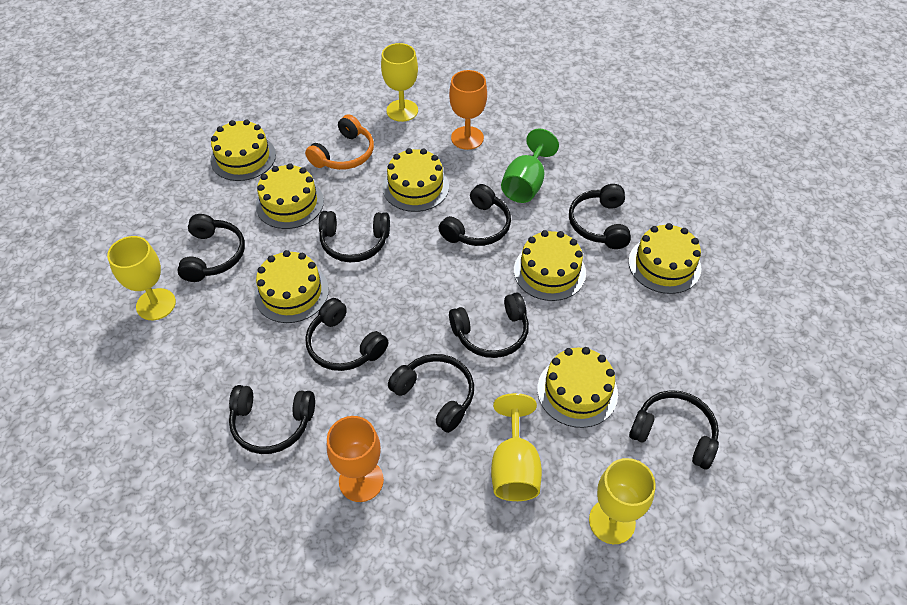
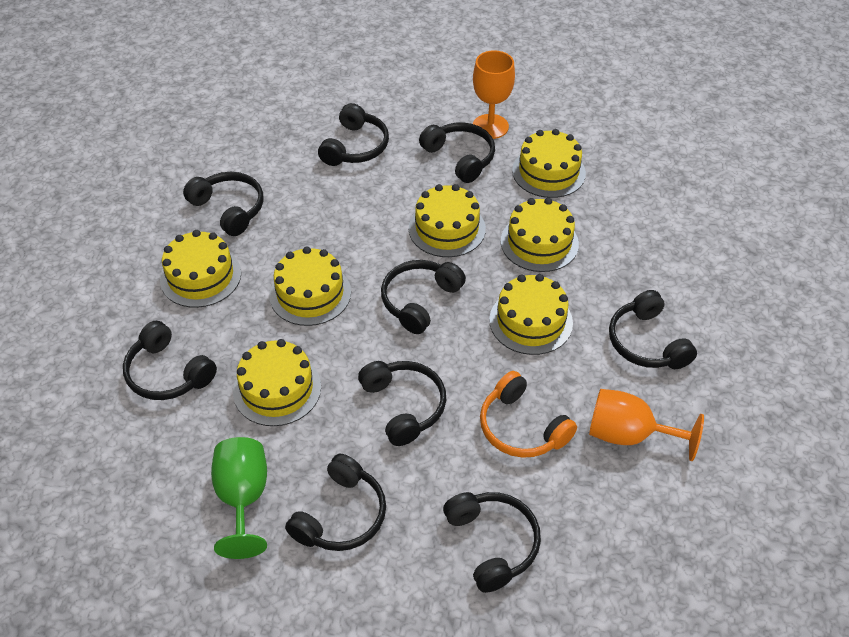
yellow goblet: 4 -> 0

